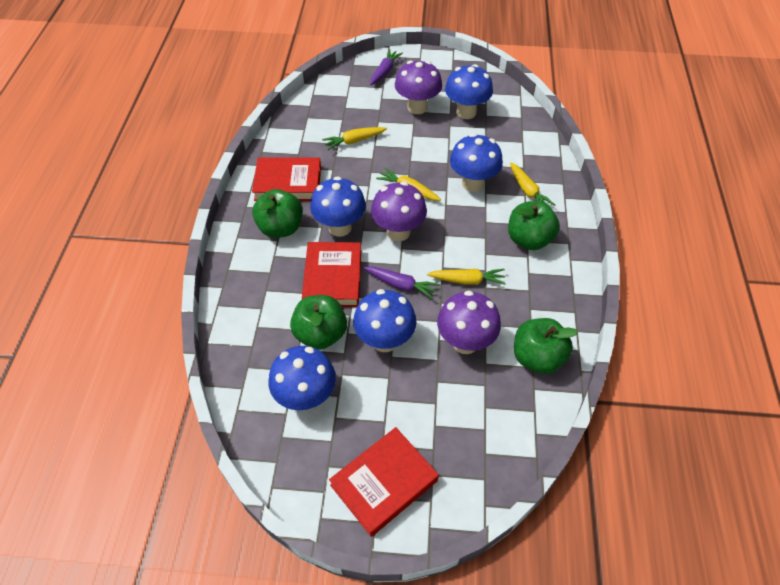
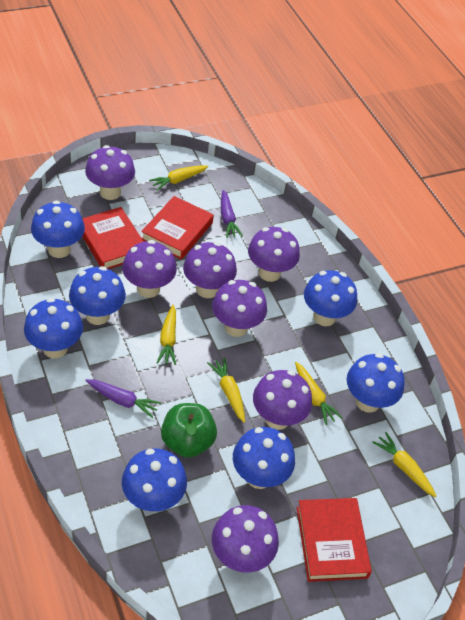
blue mushroom: 5 -> 7
green apple: 4 -> 1
purple mushroom: 3 -> 7
yellow carrot: 4 -> 5

